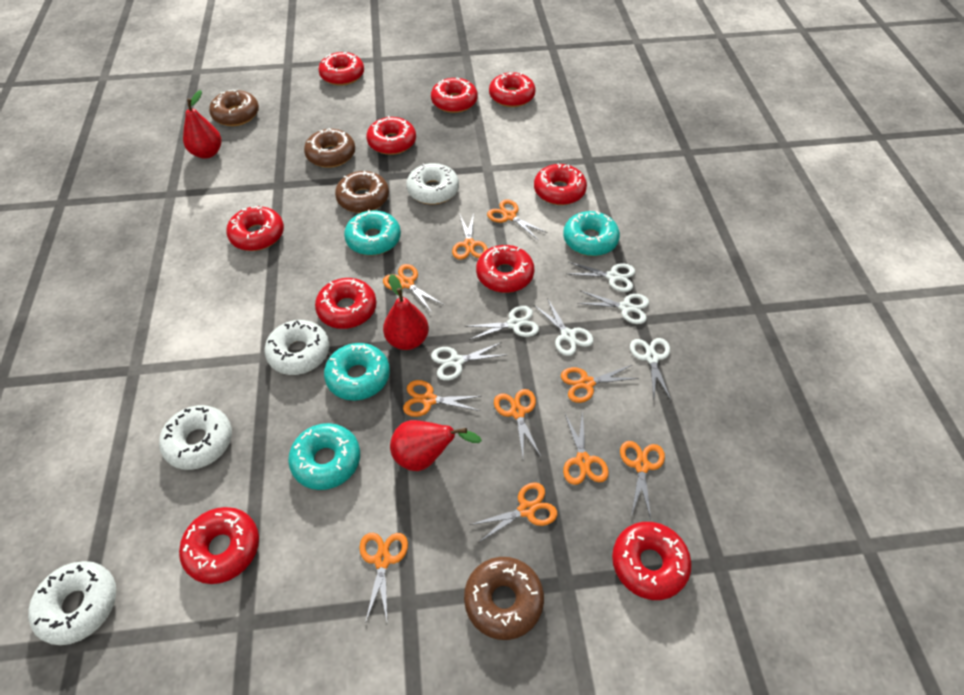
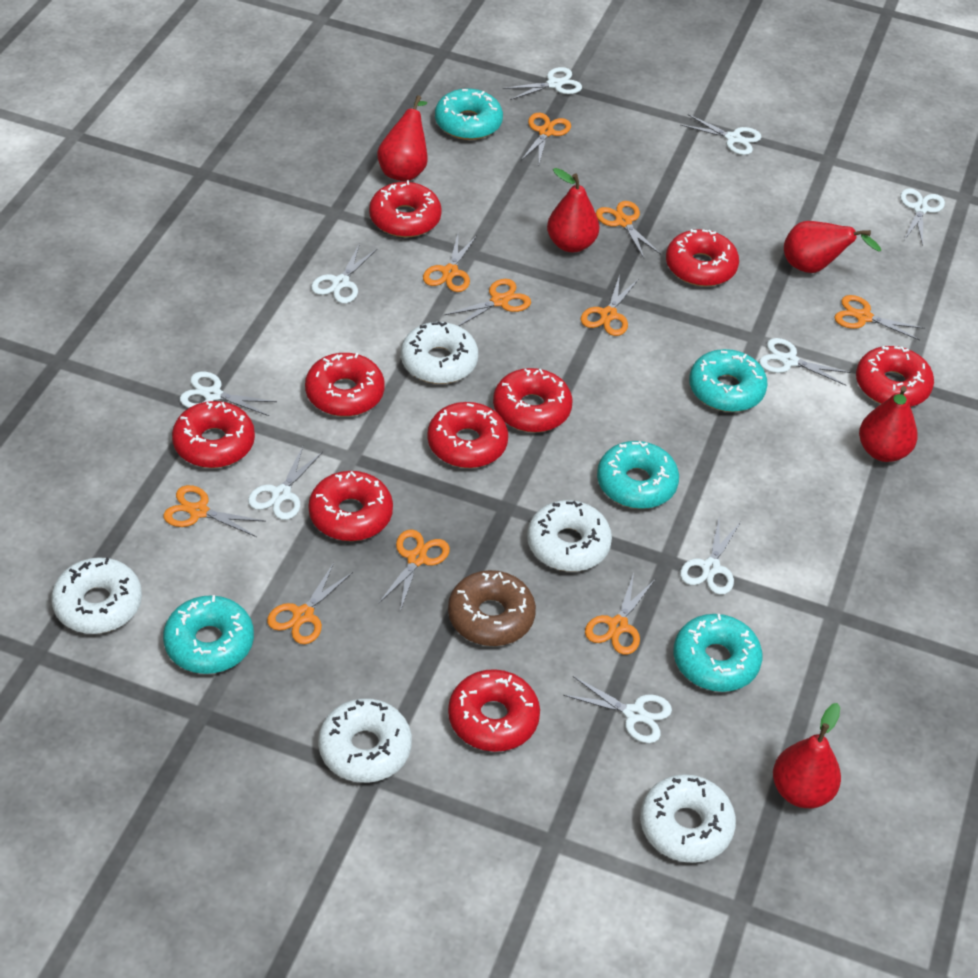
brown donut: 4 -> 1
red donut: 10 -> 9
red pear: 3 -> 5
turquoise donut: 4 -> 5
white donut: 4 -> 5
white scissors: 6 -> 9

